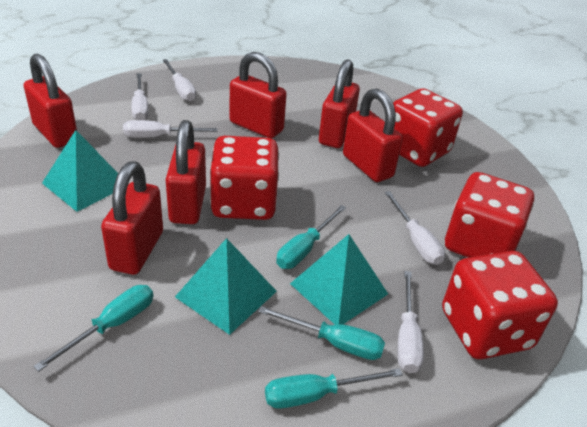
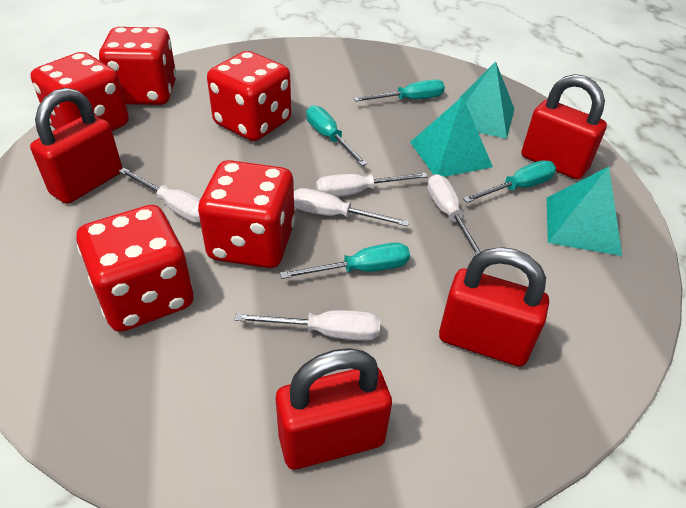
red dice: 4 -> 5
red padlock: 6 -> 4

